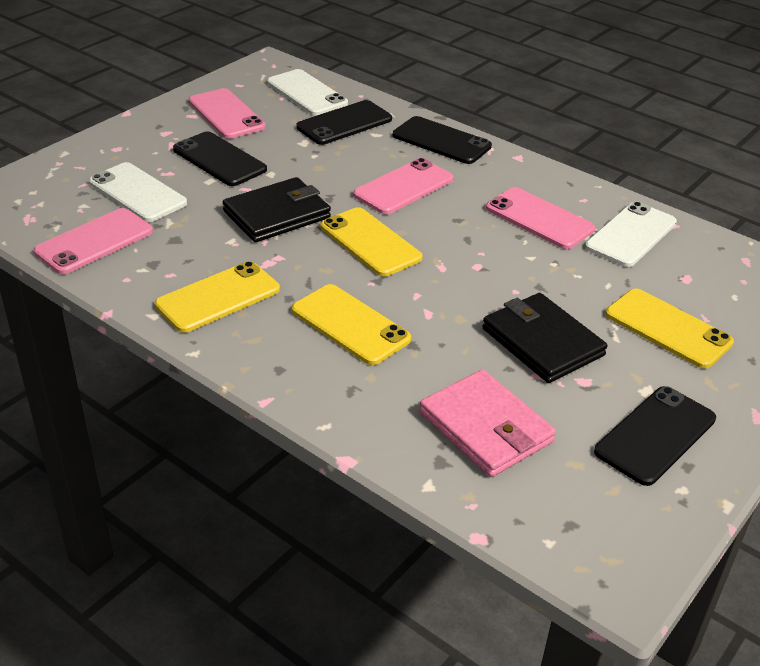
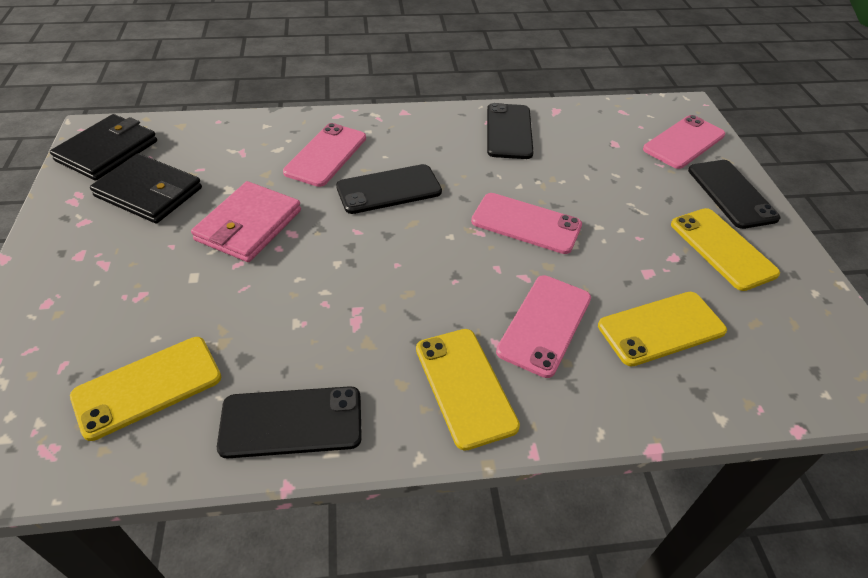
white phone: 3 -> 0

